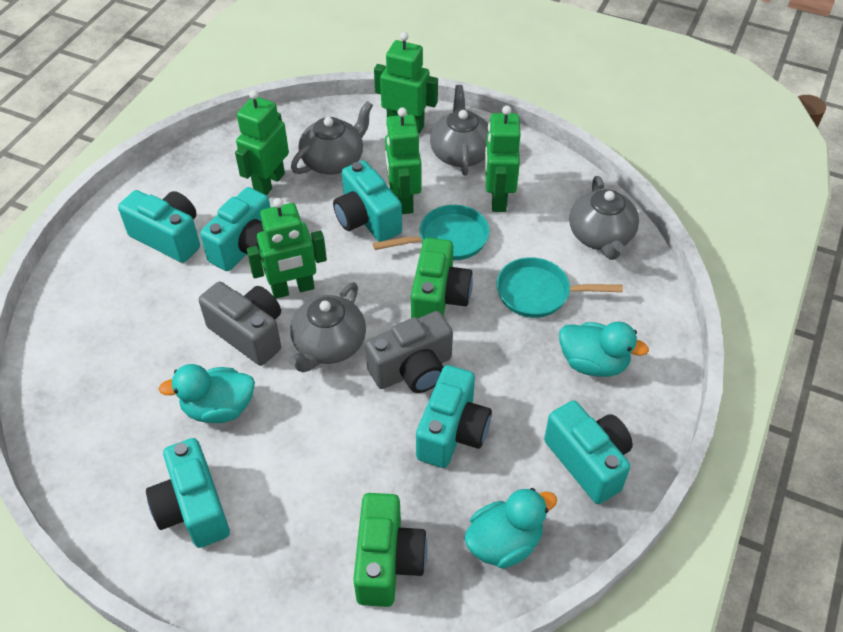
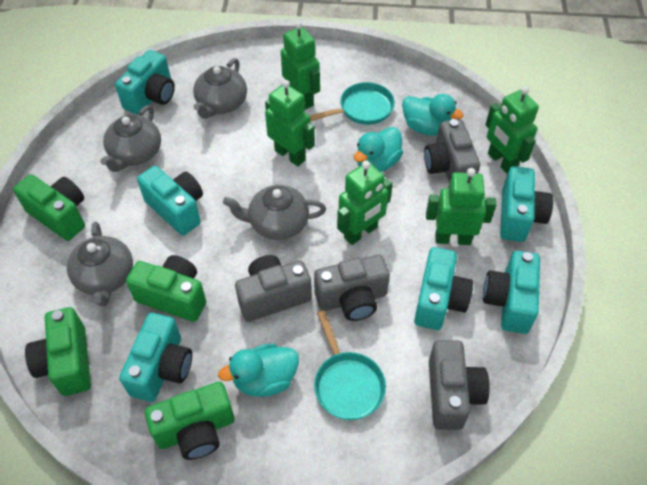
green camera: 2 -> 4
grey camera: 2 -> 4

